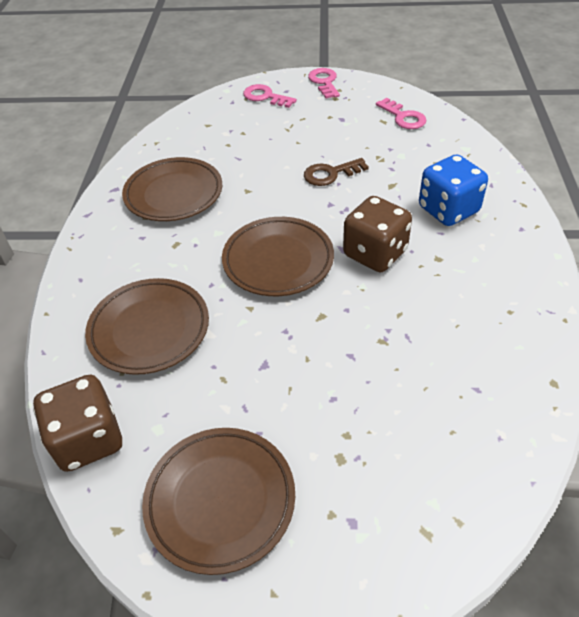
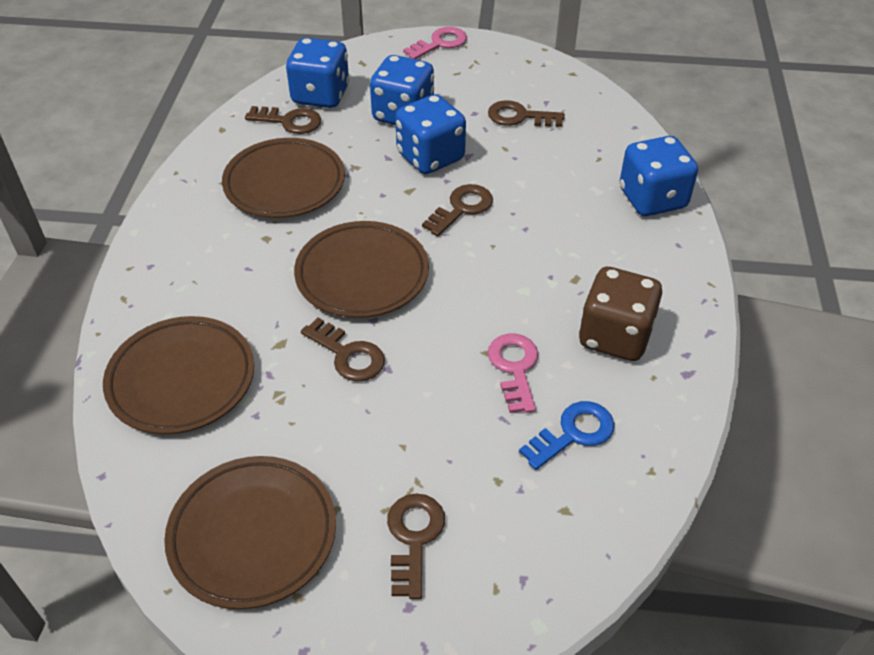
blue dice: 1 -> 4
blue key: 0 -> 1
brown dice: 2 -> 1
brown key: 1 -> 5
pink key: 3 -> 2

